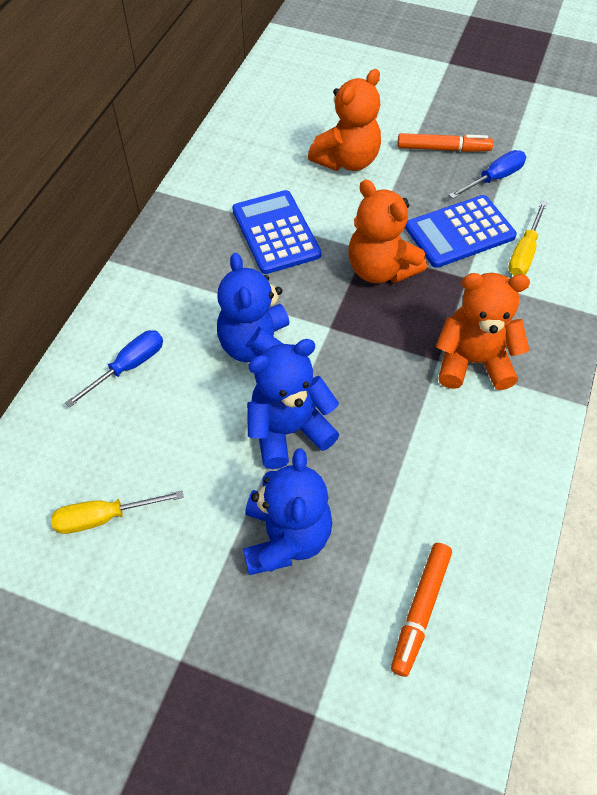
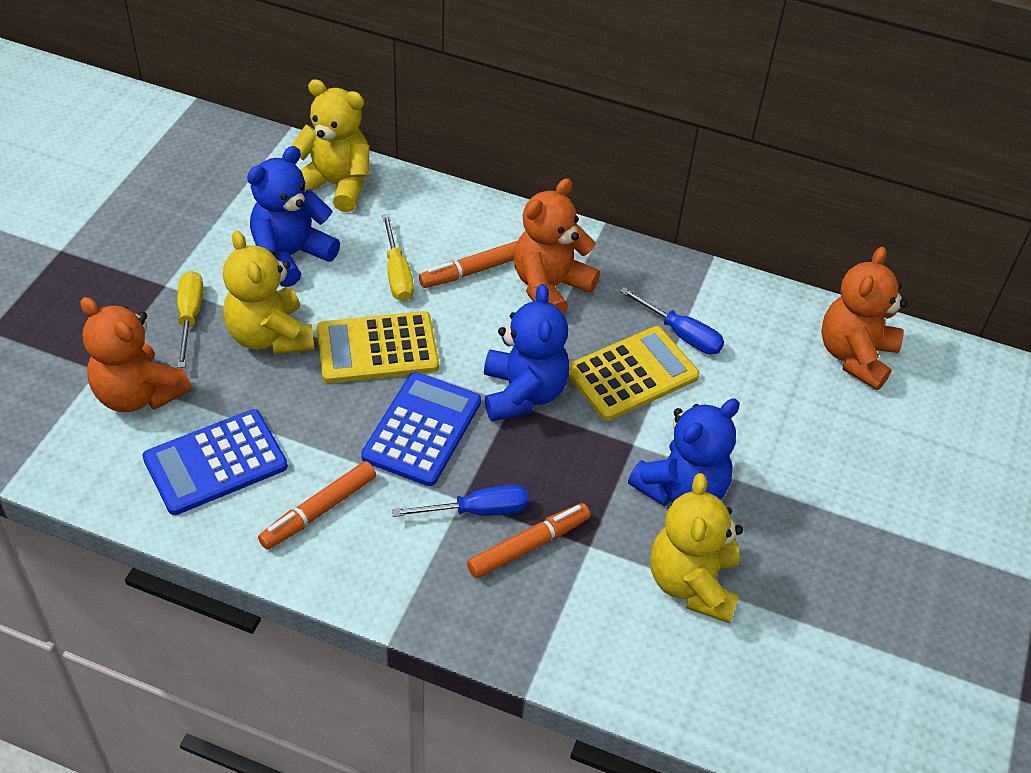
orange marker: 2 -> 3
yellow calculator: 0 -> 2
yellow teddy bear: 0 -> 3

